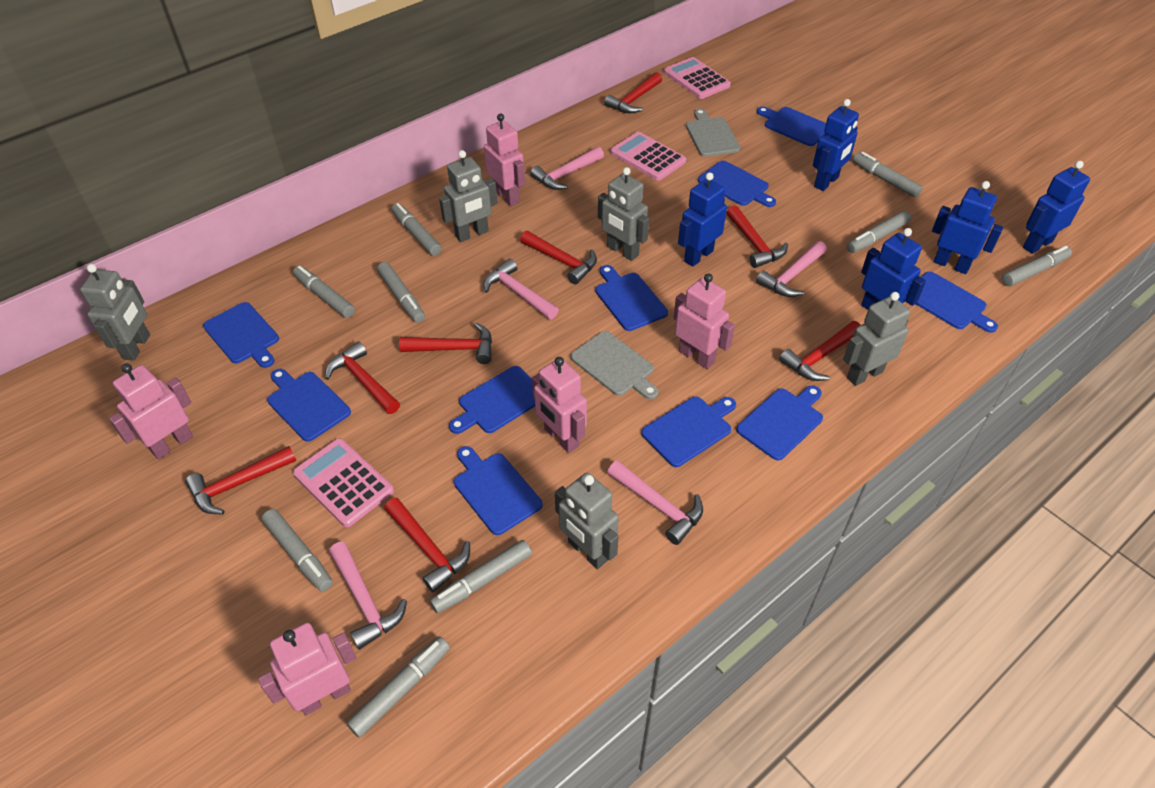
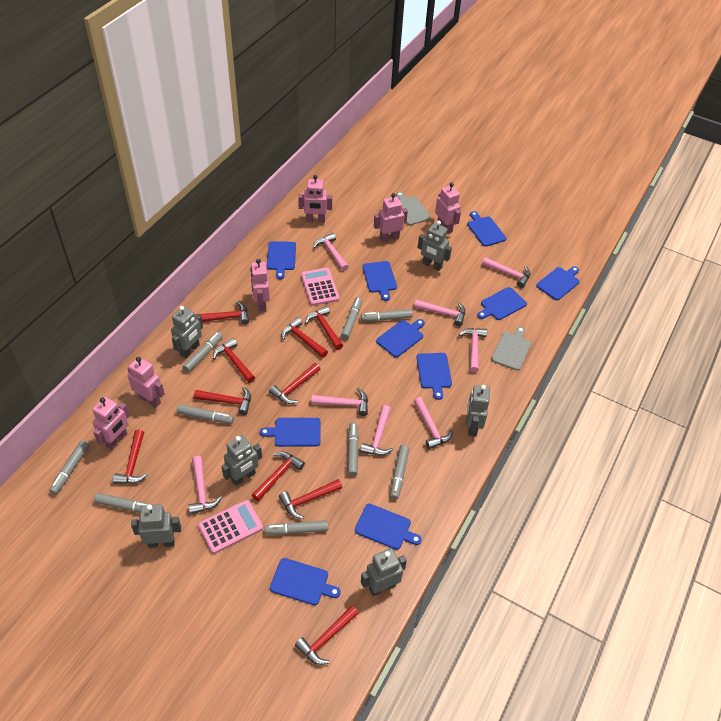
blue robot: 5 -> 0
grey robot: 5 -> 6
pink calculator: 3 -> 2
pink hammer: 5 -> 8
pink robot: 5 -> 6
red hammer: 8 -> 10

